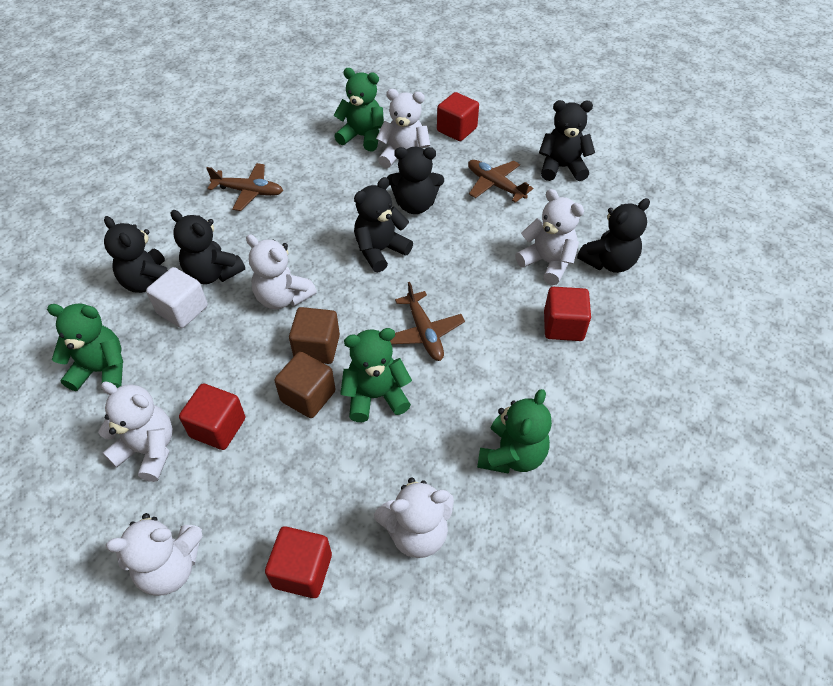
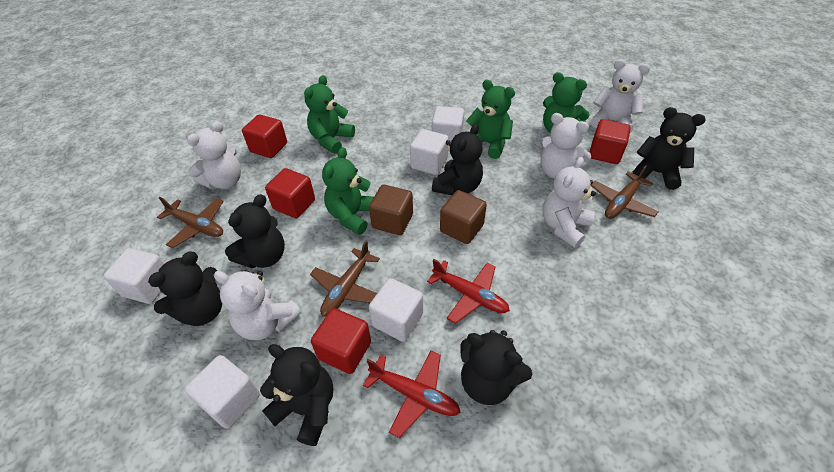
red plane: 0 -> 2
white cube: 1 -> 5
white teddy bear: 6 -> 5

